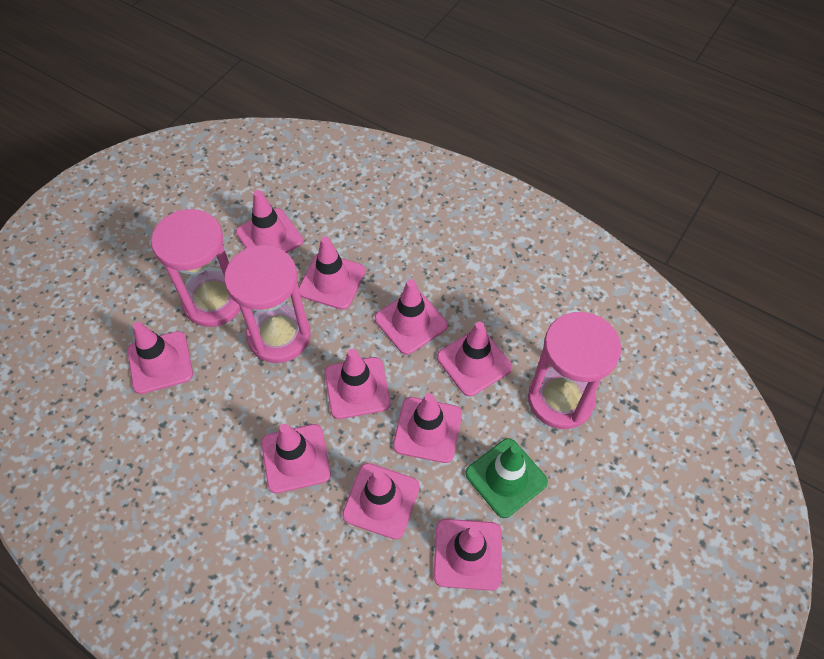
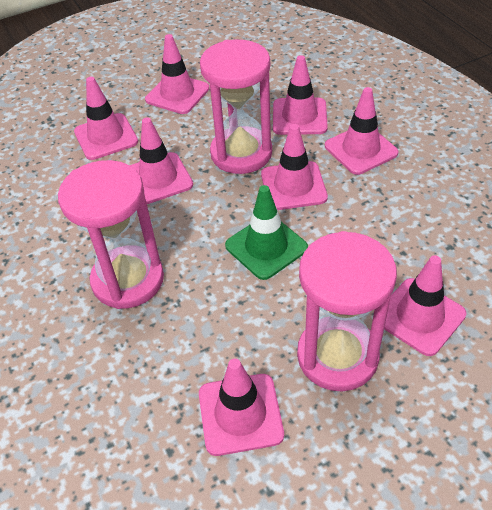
pink traffic cone: 10 -> 8

